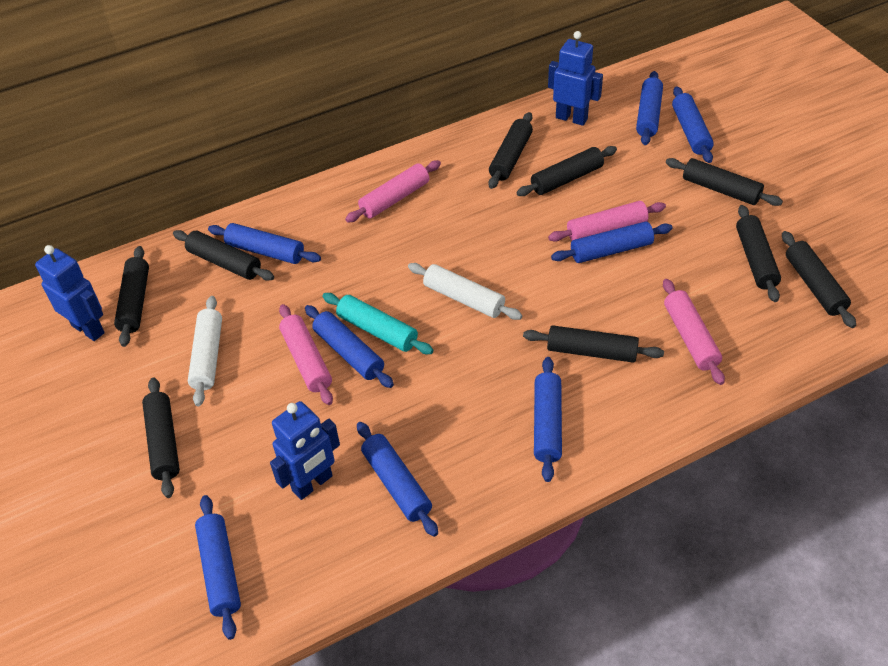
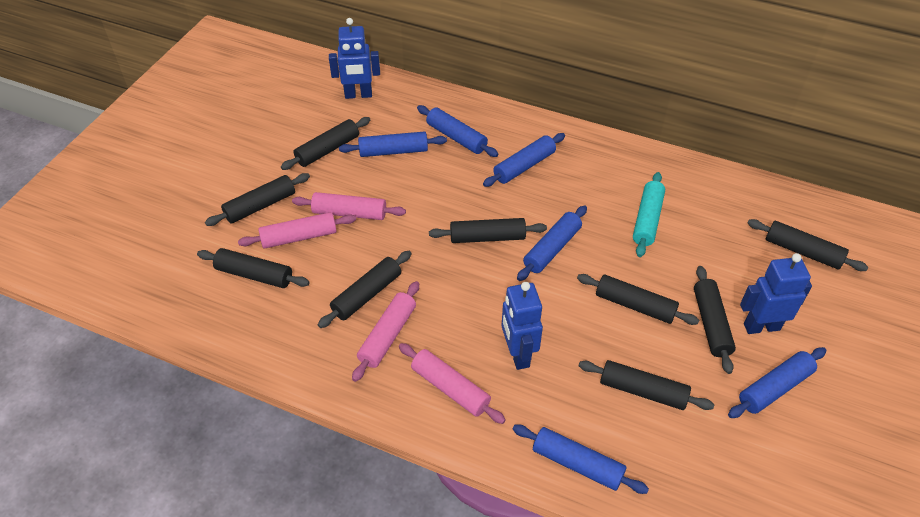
blue rolling pin: 8 -> 6
white rolling pin: 2 -> 0

